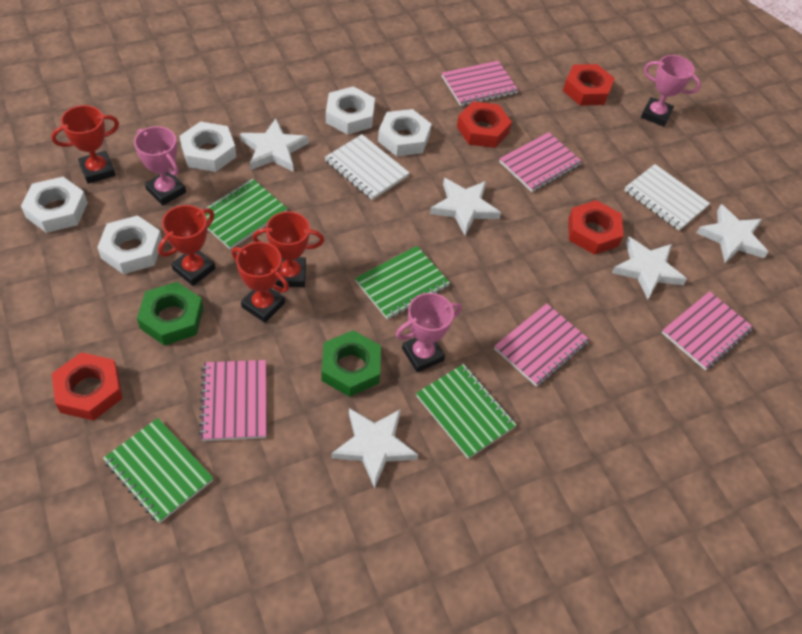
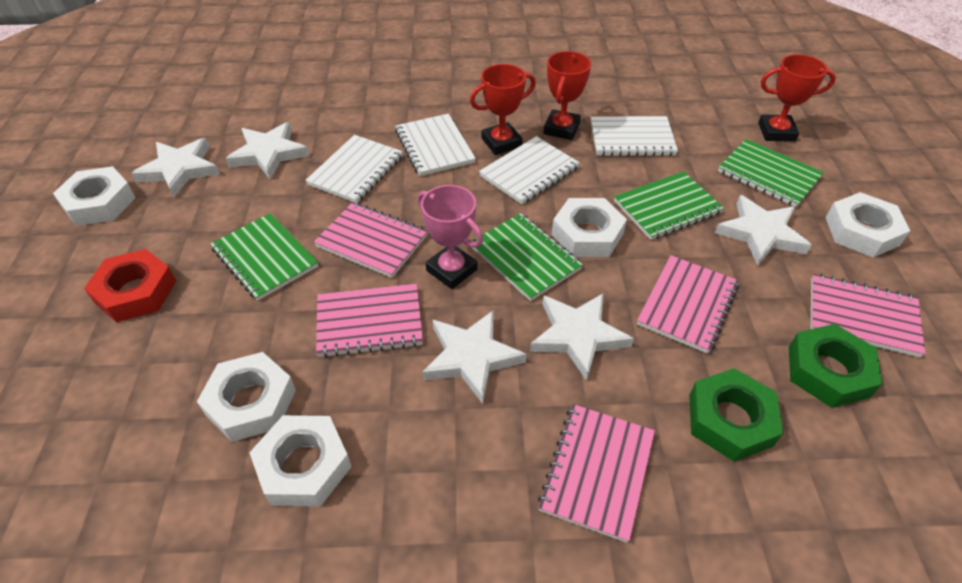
pink trophy: 3 -> 1
red nut: 4 -> 1
red trophy: 4 -> 3
white notebook: 2 -> 4

